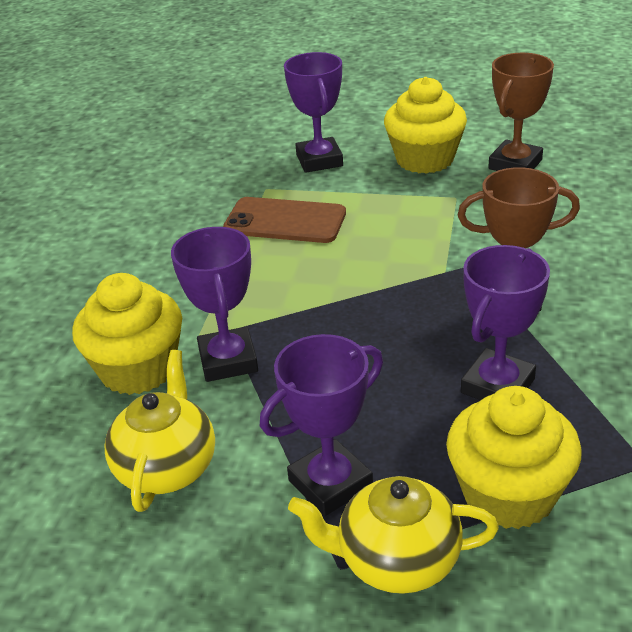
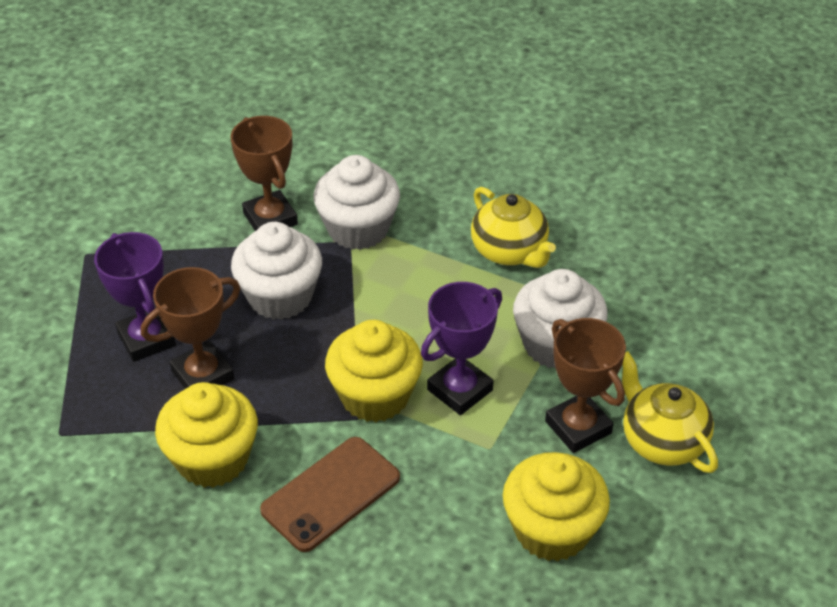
brown trophy: 2 -> 3
purple trophy: 4 -> 2
white cupcake: 0 -> 3

